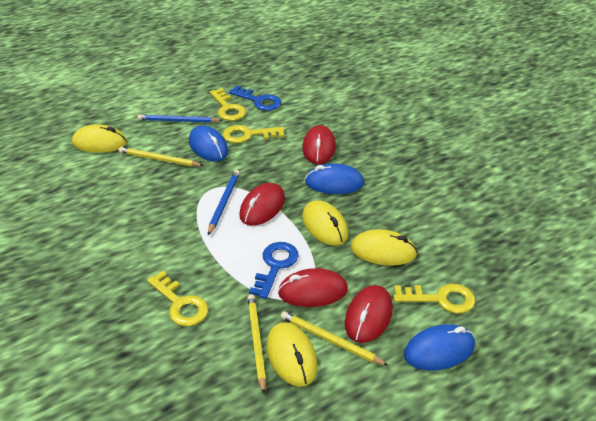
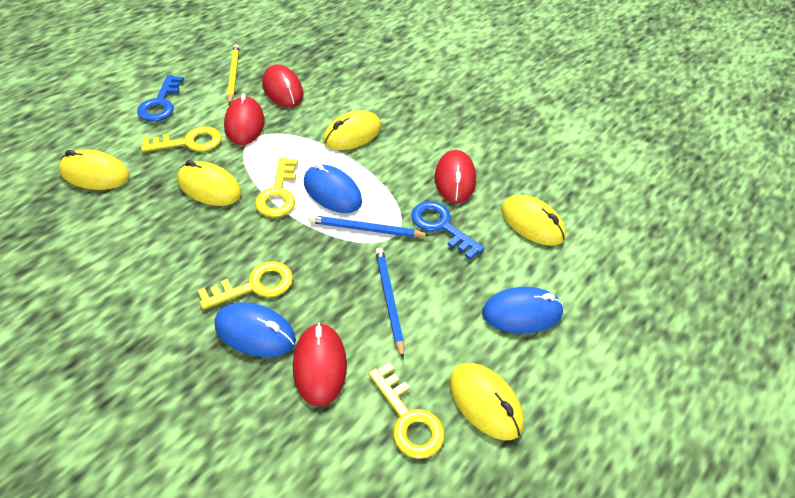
yellow mouse: 4 -> 5
yellow pencil: 3 -> 1

